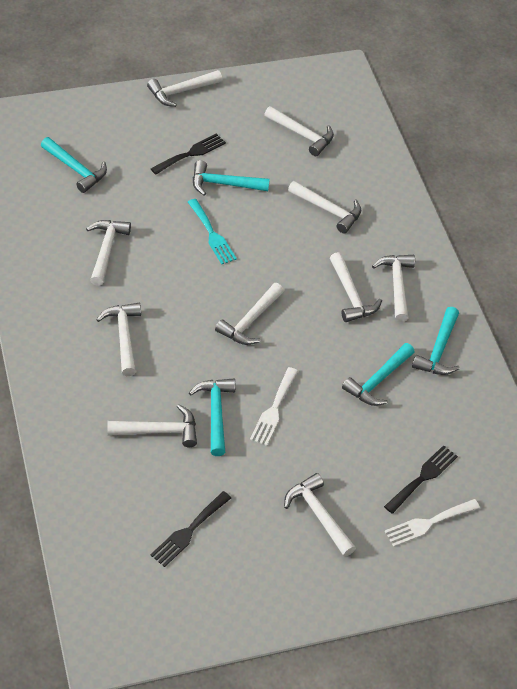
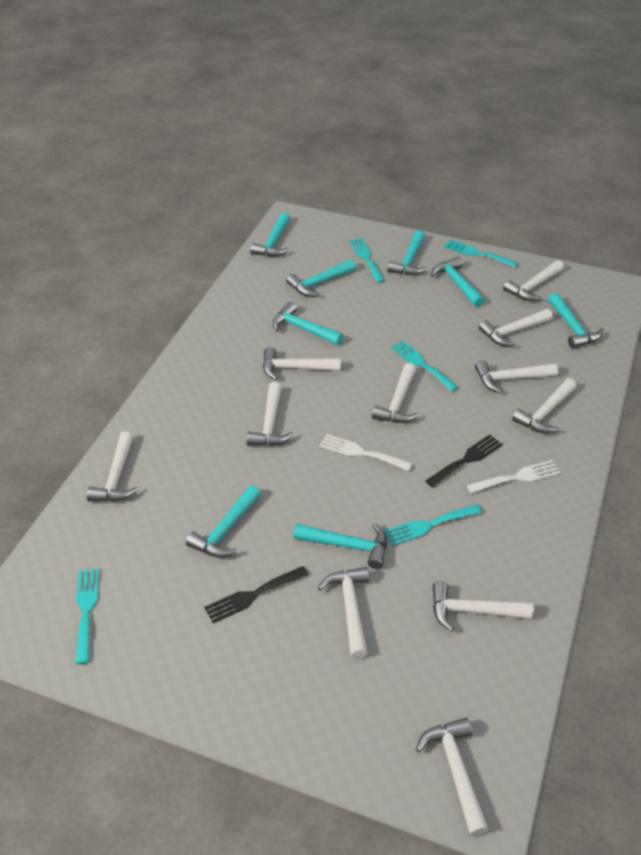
black fork: 3 -> 2
turquoise fork: 1 -> 5
turquoise hammer: 5 -> 8
white hammer: 10 -> 11

